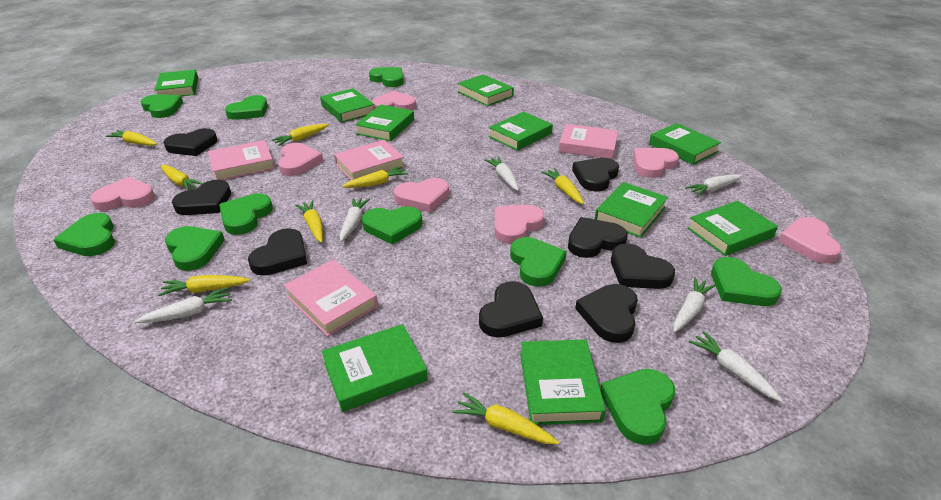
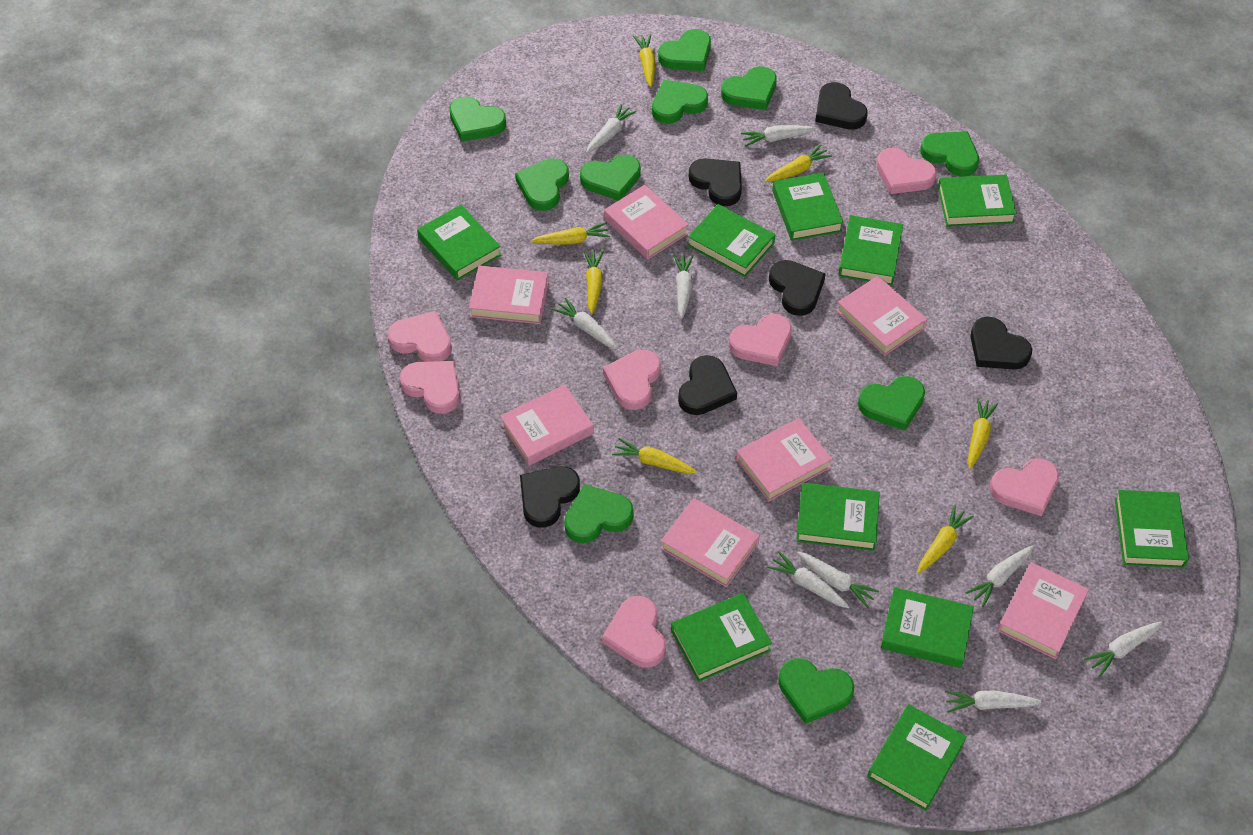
black heart: 8 -> 6
pink book: 4 -> 7
white carrot: 6 -> 9
yellow carrot: 8 -> 7

